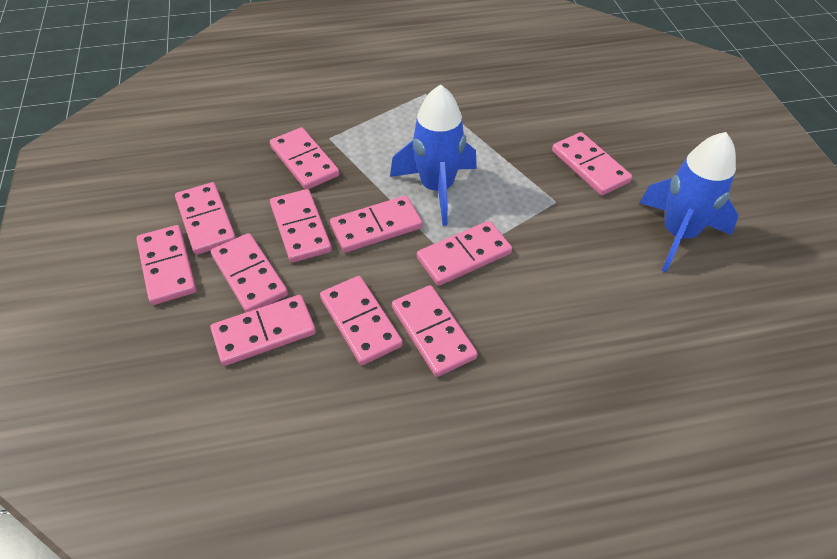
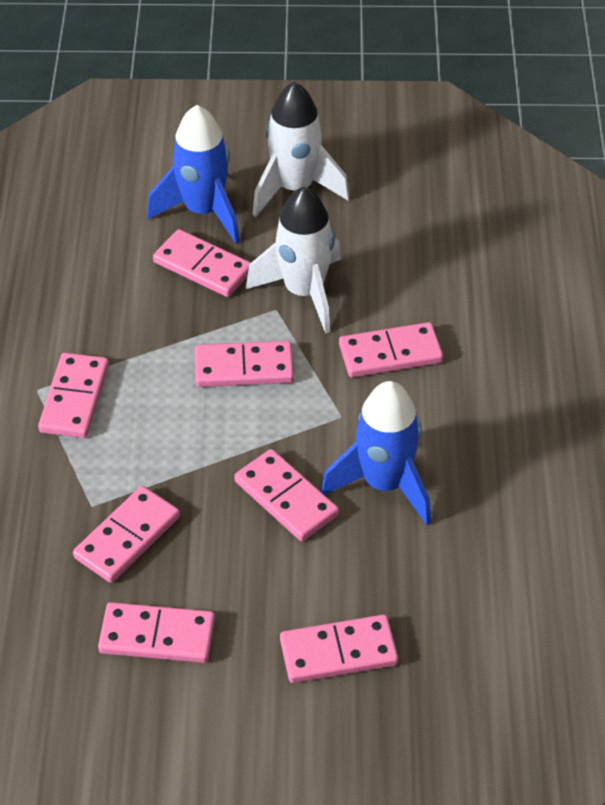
pink domino: 11 -> 8
white rocket: 0 -> 2

